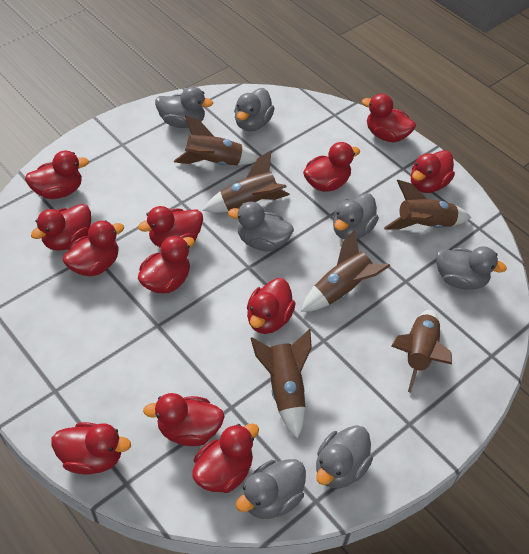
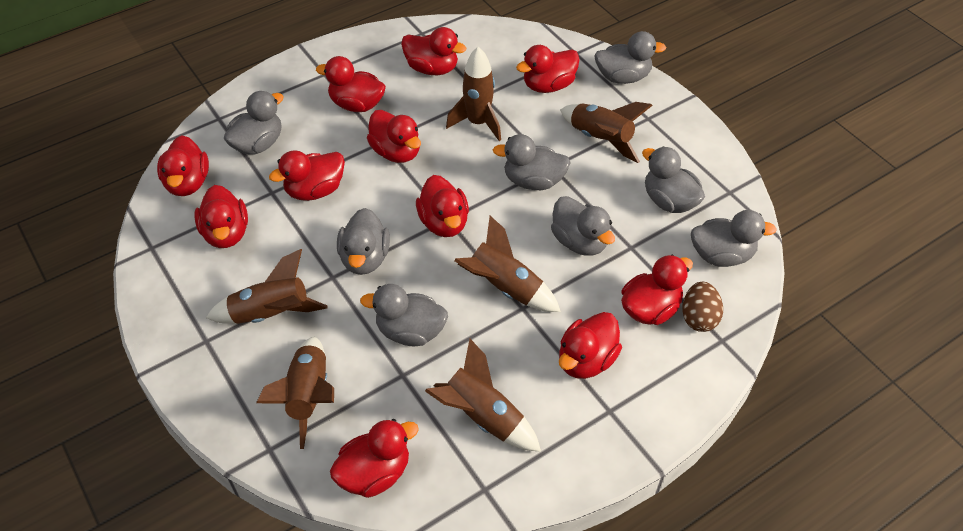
brown egg: 0 -> 1
grey duck: 7 -> 8
red duck: 12 -> 11

